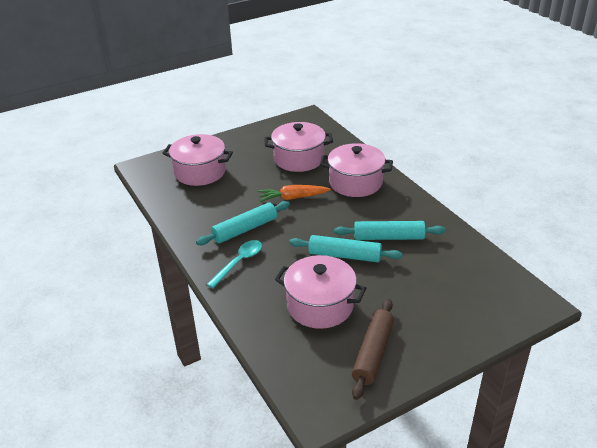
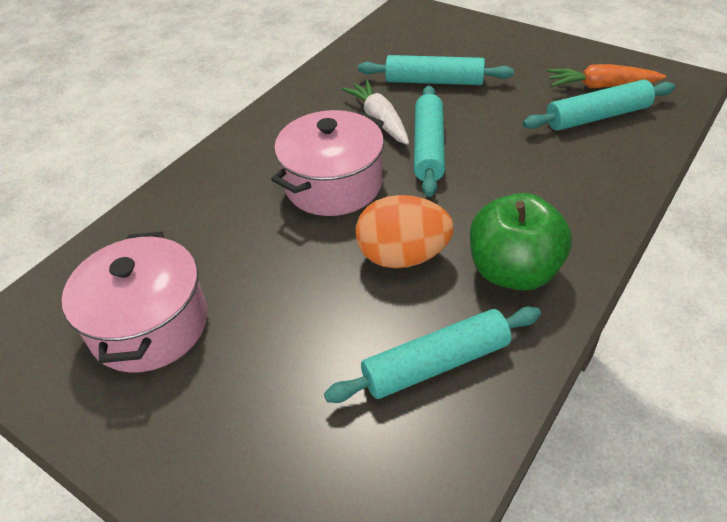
brown rolling pin: 1 -> 0
green apple: 0 -> 1
orange egg: 0 -> 1
pink pot: 4 -> 2
turquoise rolling pin: 3 -> 4
turquoise spoon: 1 -> 0
white carrot: 0 -> 1

